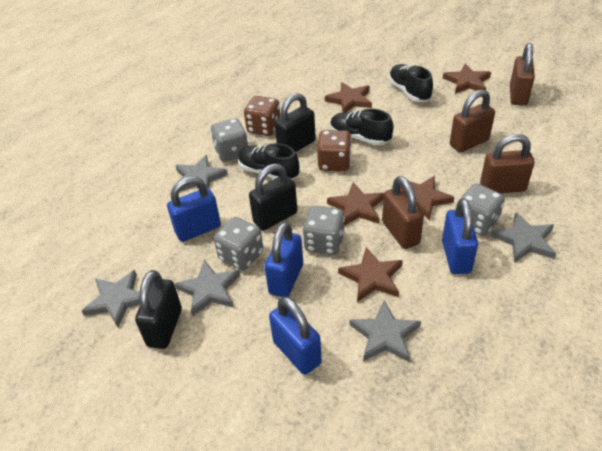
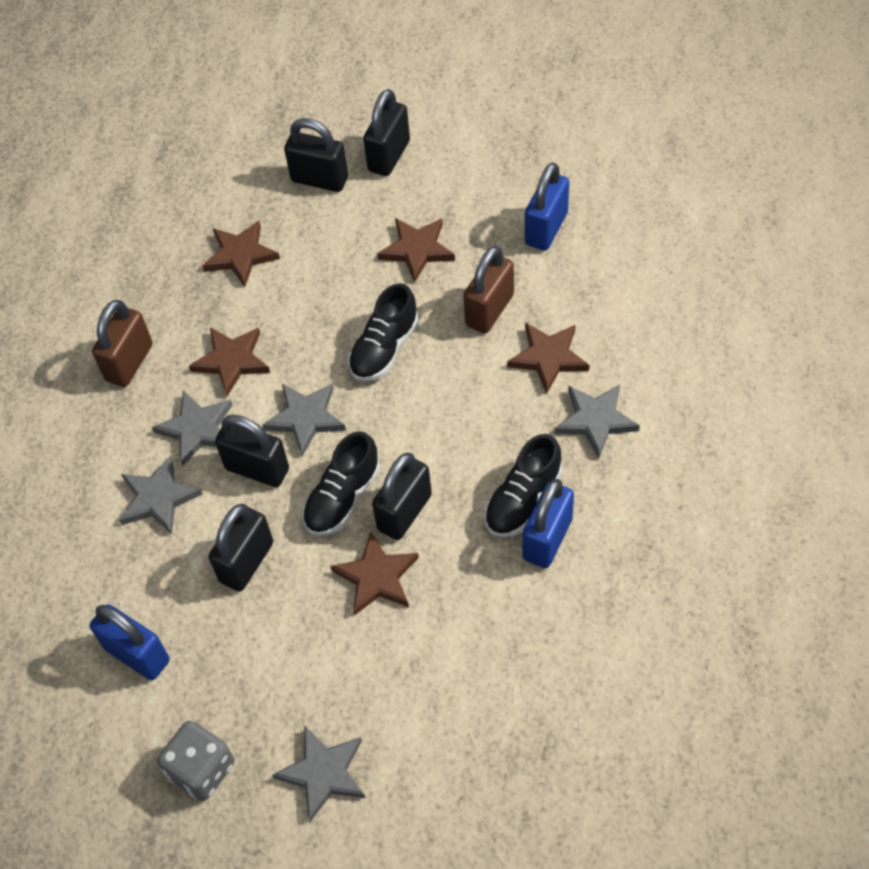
black padlock: 3 -> 5
blue padlock: 4 -> 3
brown dice: 2 -> 0
brown padlock: 4 -> 2
grey dice: 4 -> 1

